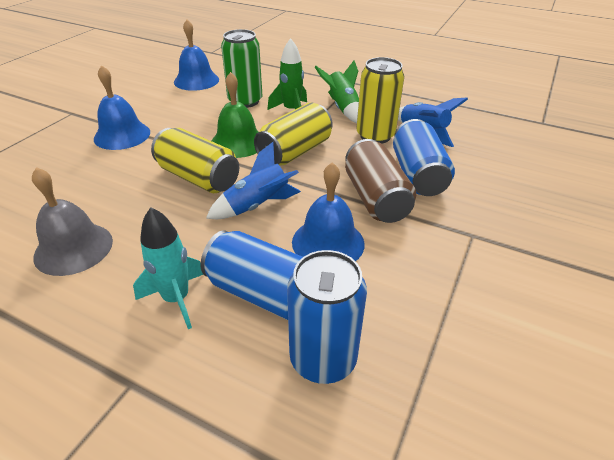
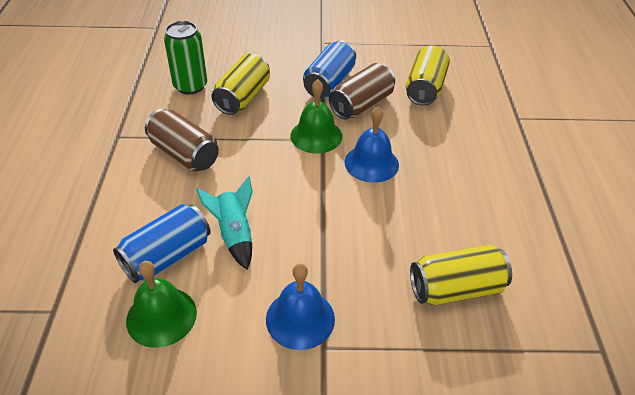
blue bell: 3 -> 2
blue can: 3 -> 2
blue rocket: 2 -> 0
brown can: 1 -> 2
green bell: 1 -> 2
green rocket: 2 -> 0
grey bell: 1 -> 0

